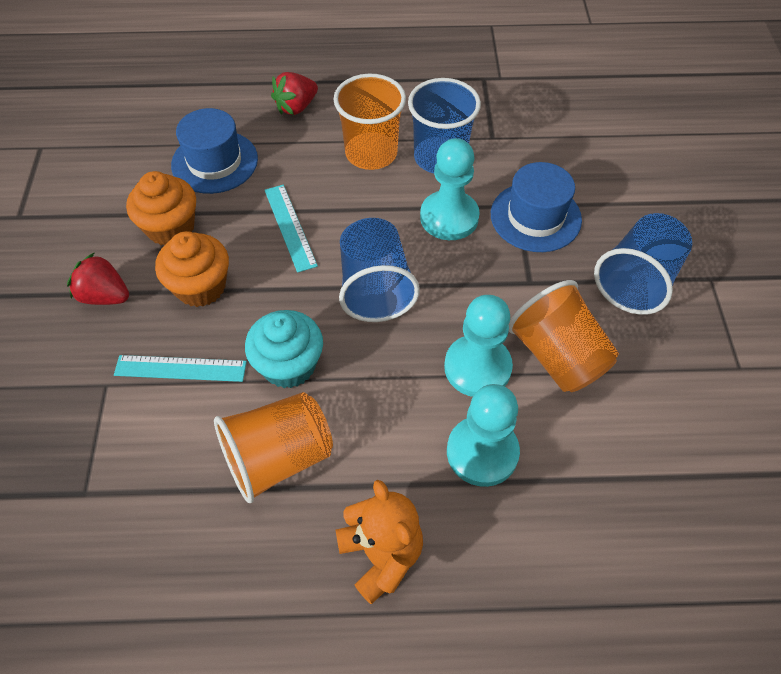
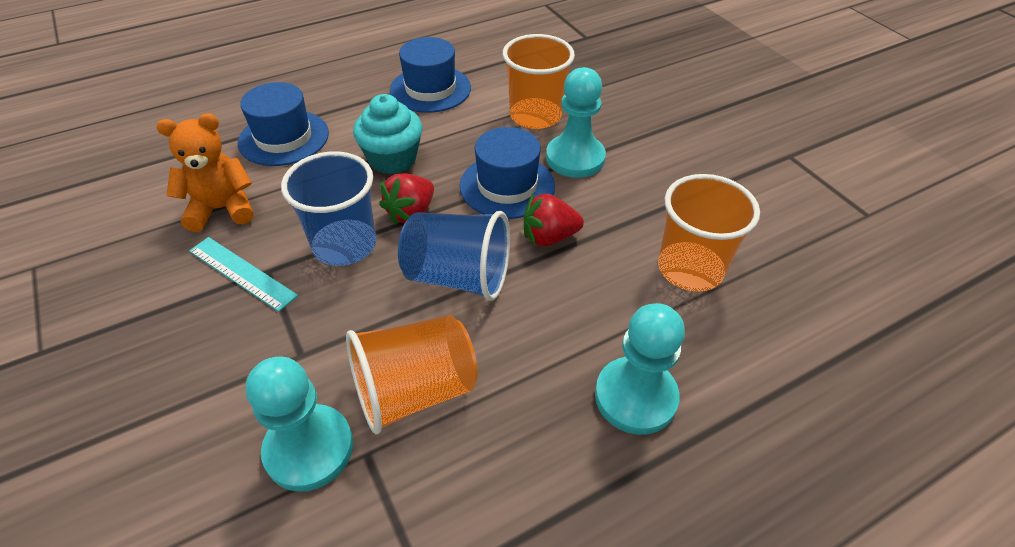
blue cup: 3 -> 2
blue hat: 2 -> 3
orange cupcake: 2 -> 0
turquoise ruler: 2 -> 1

